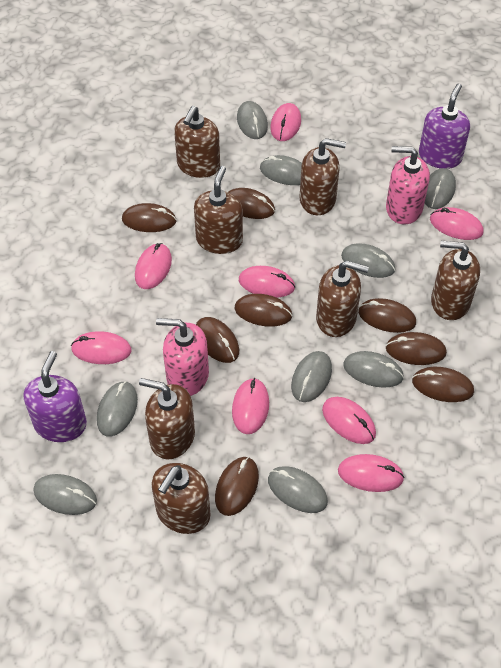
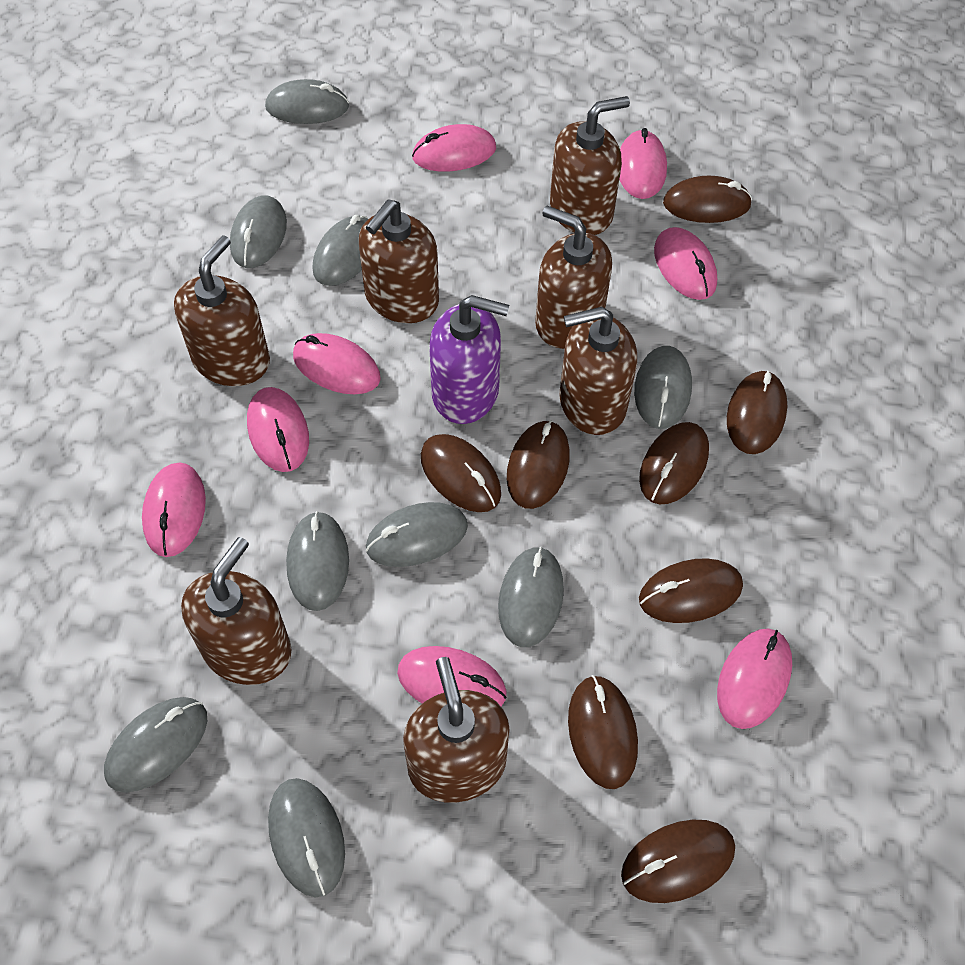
pink soap dispenser: 2 -> 0
purple soap dispenser: 2 -> 1

